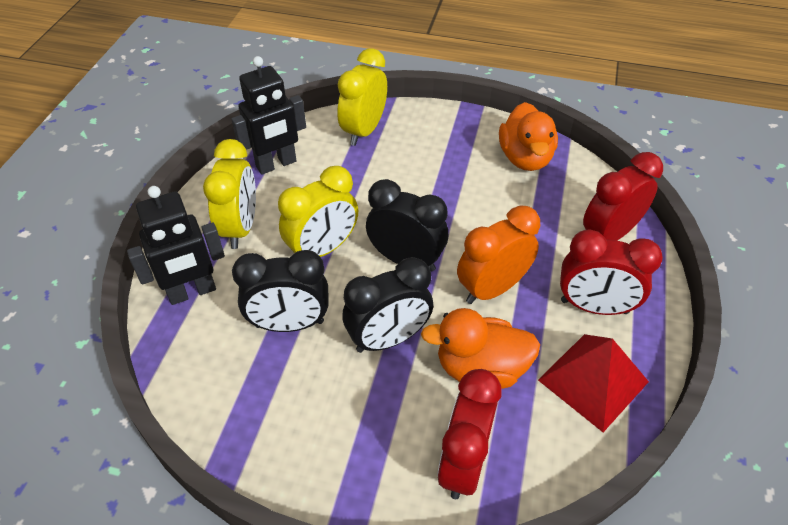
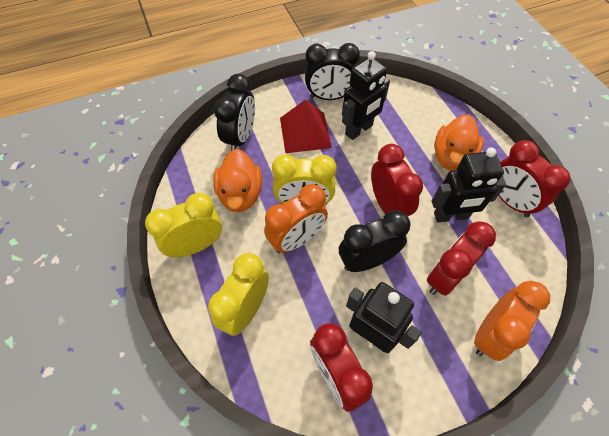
black robot: 2 -> 3
orange clock: 1 -> 2
red clock: 3 -> 4

